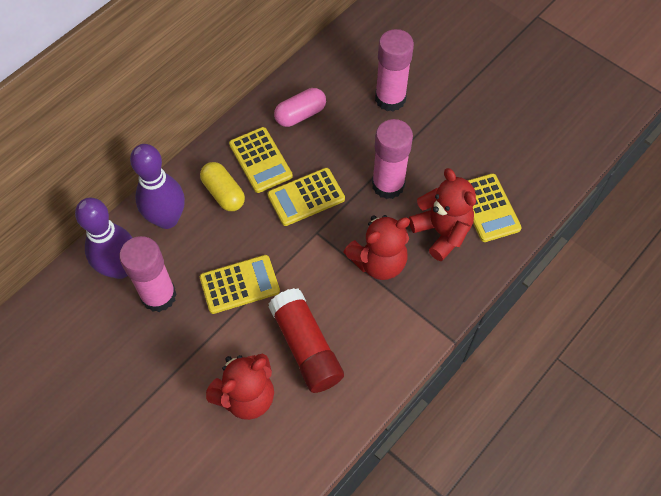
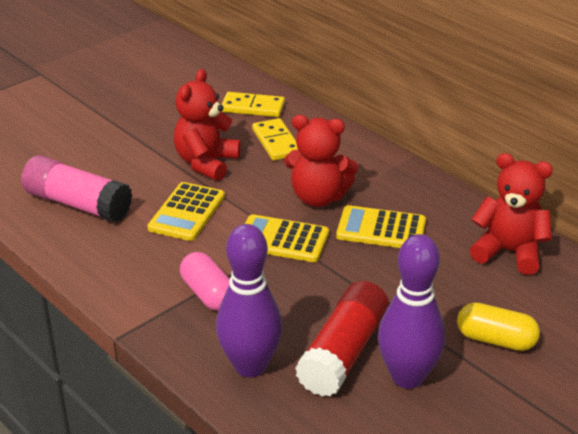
pink glue stick: 3 -> 1
yellow calculator: 4 -> 3
yellow domino: 0 -> 2

